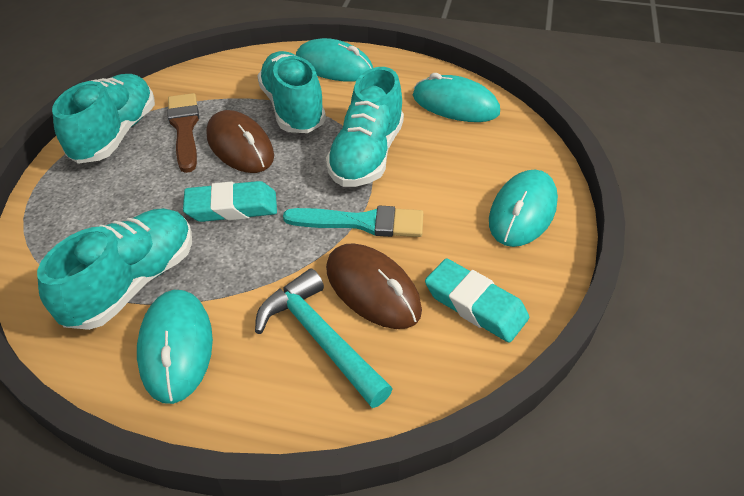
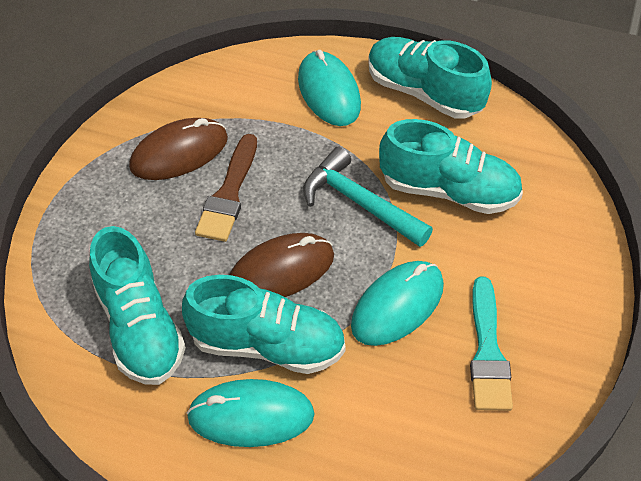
turquoise eraser: 2 -> 0
turquoise mouse: 4 -> 3

